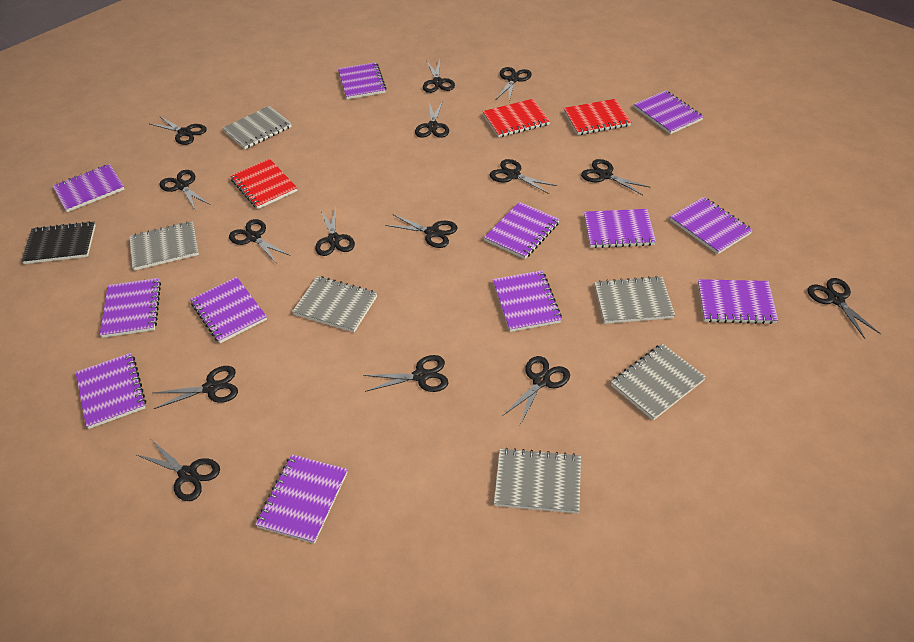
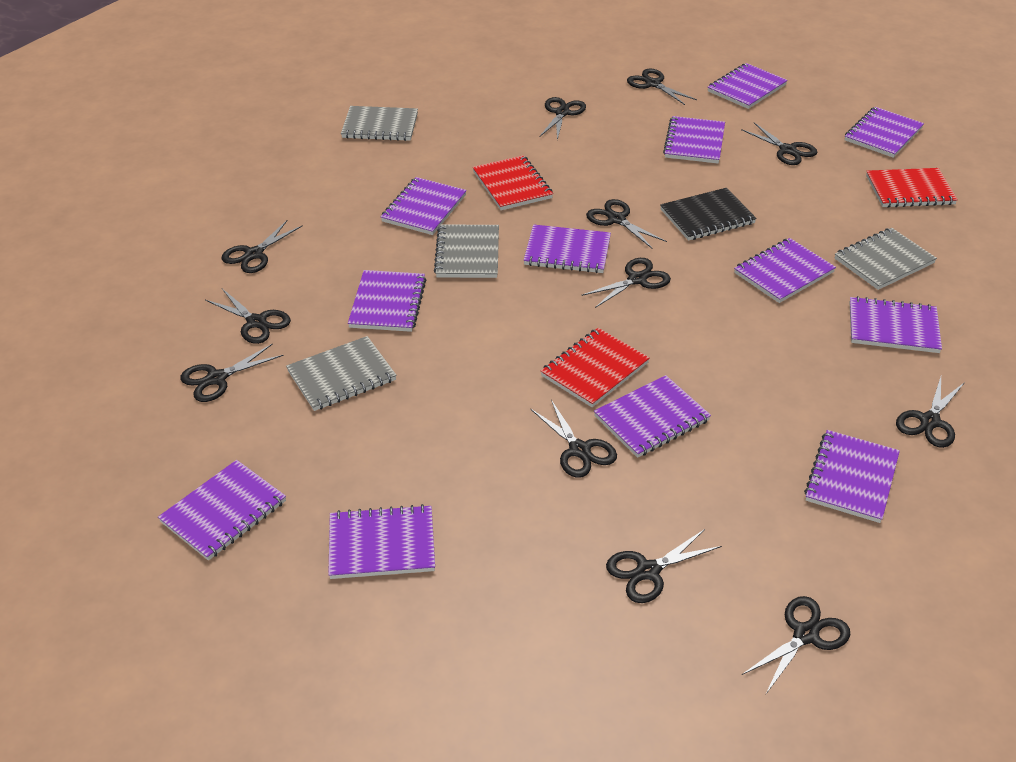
black scissors: 15 -> 12
grey notebook: 6 -> 4

